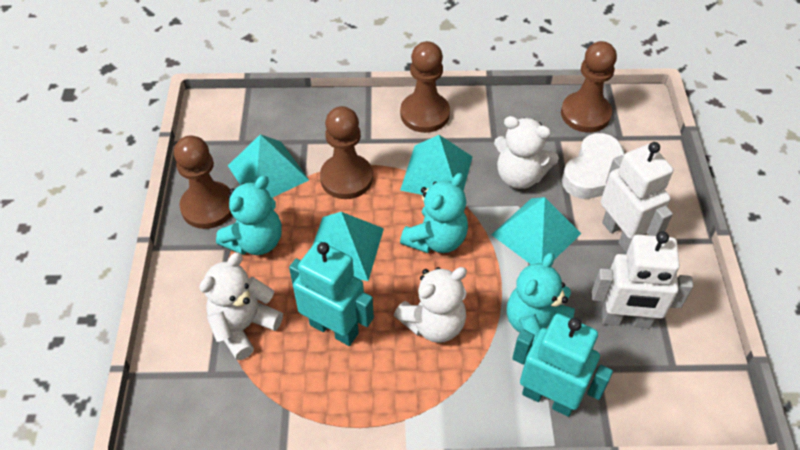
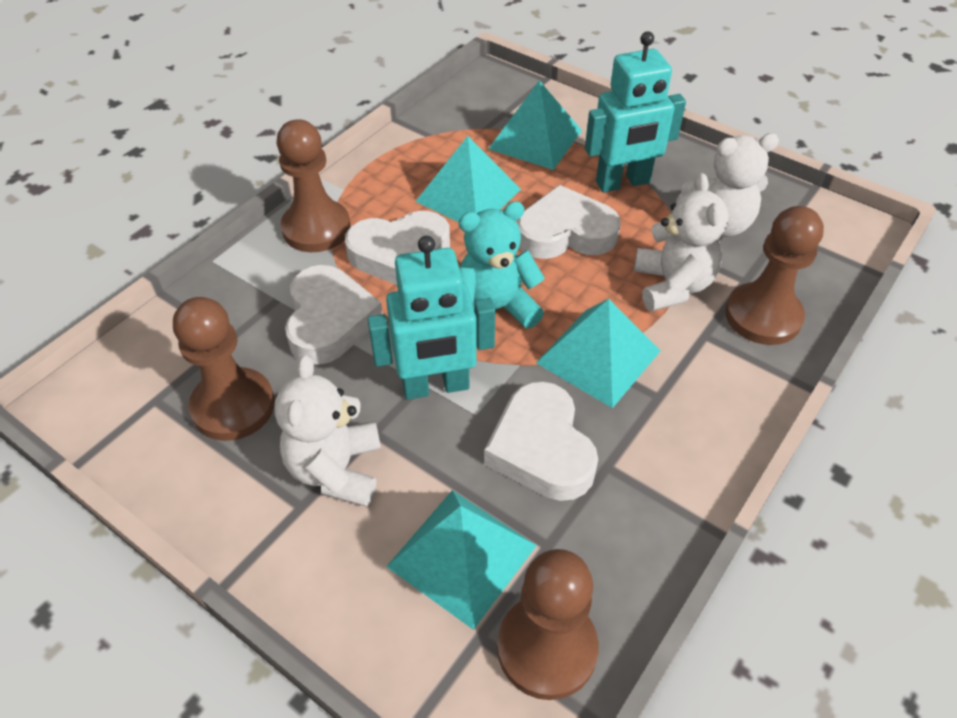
turquoise teddy bear: 3 -> 1
white heart: 1 -> 4
white robot: 2 -> 0

